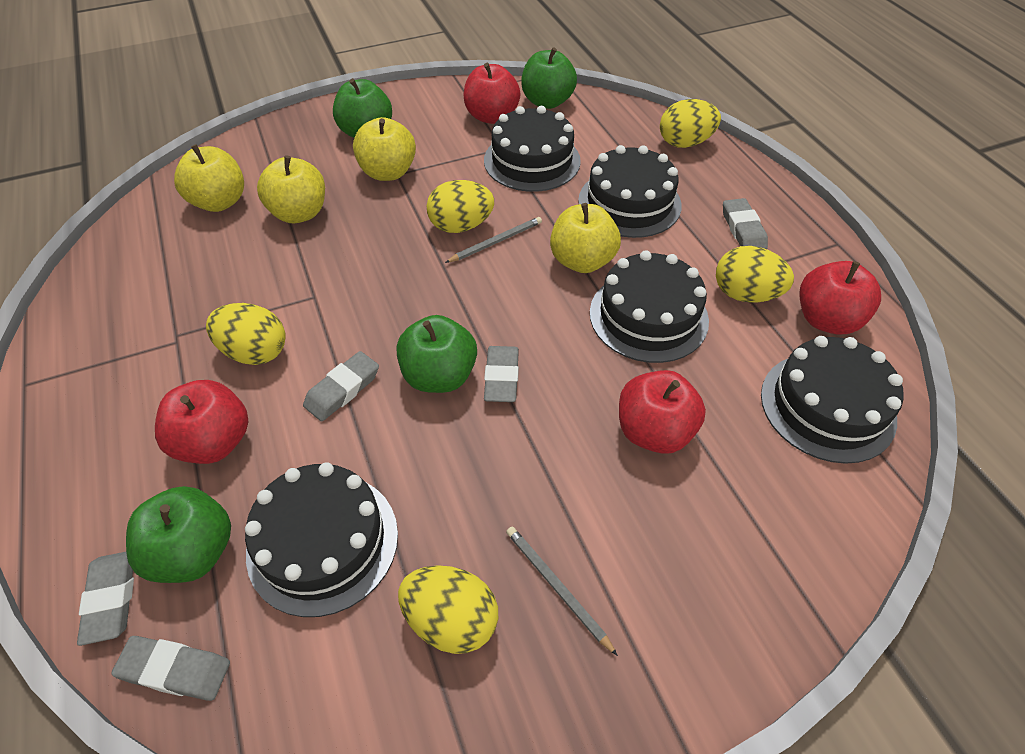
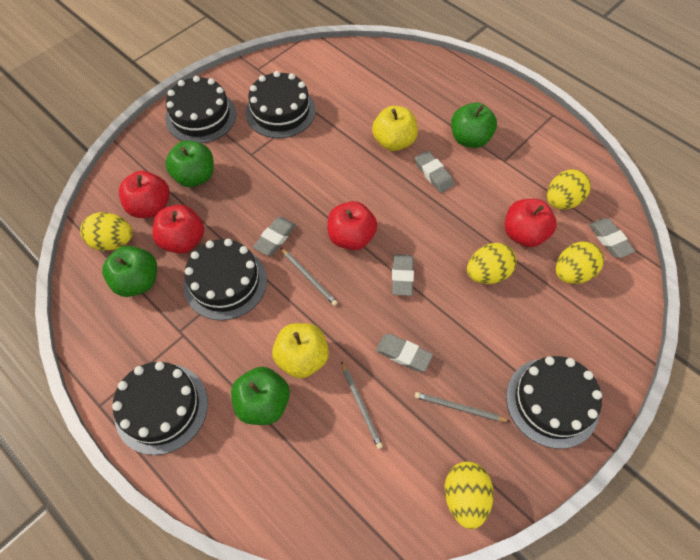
grey pencil: 2 -> 3
yellow apple: 4 -> 2

